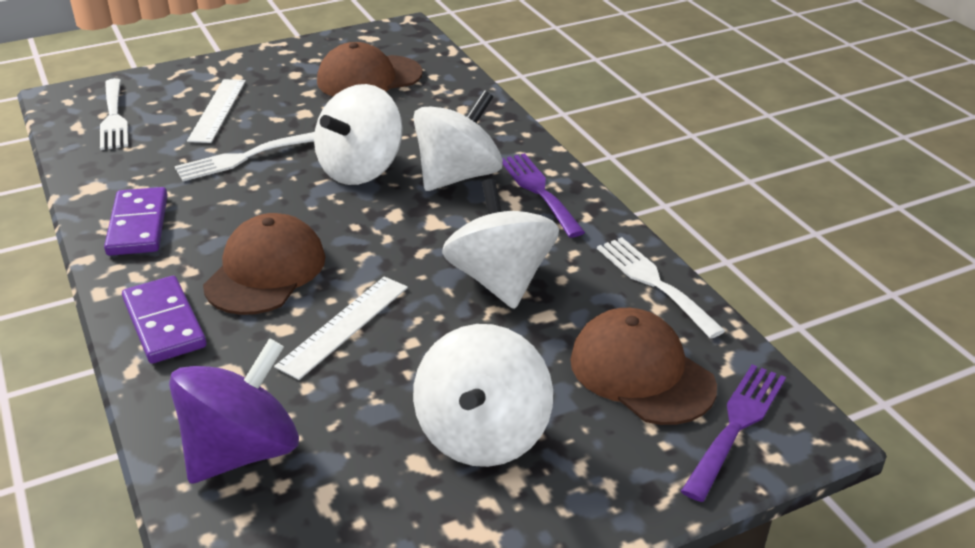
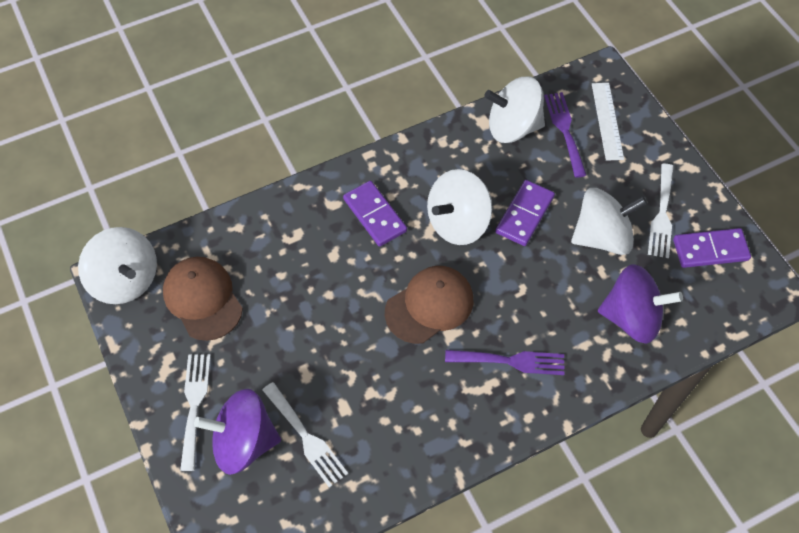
brown cap: 3 -> 2
purple domino: 2 -> 3
purple spinning top: 1 -> 2
white ruler: 2 -> 1

